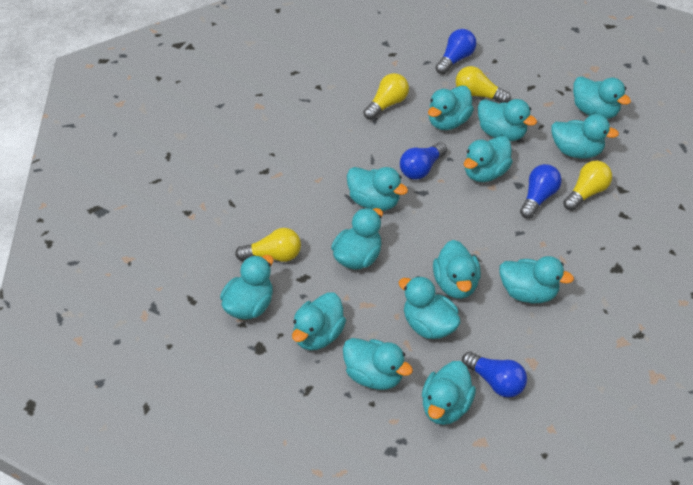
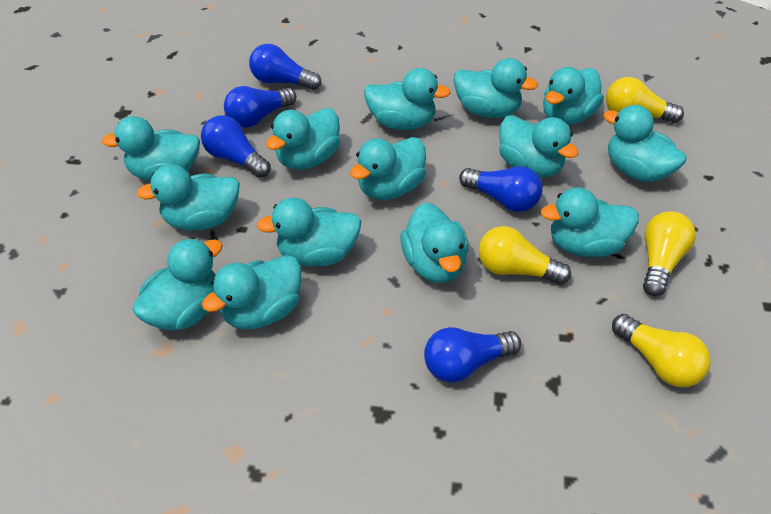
blue light bulb: 4 -> 5

